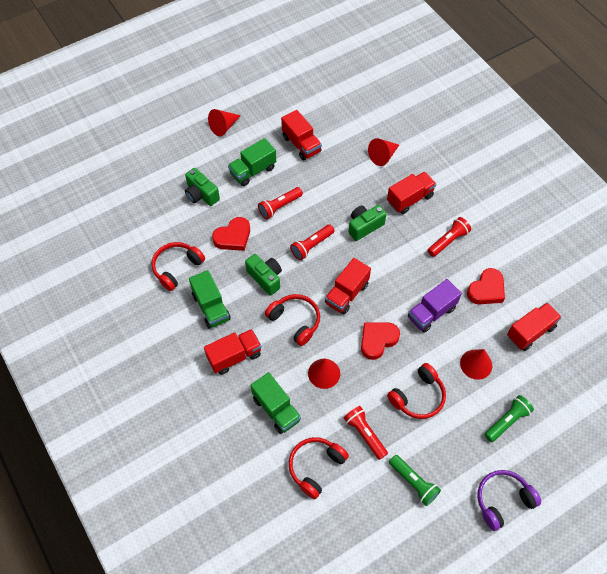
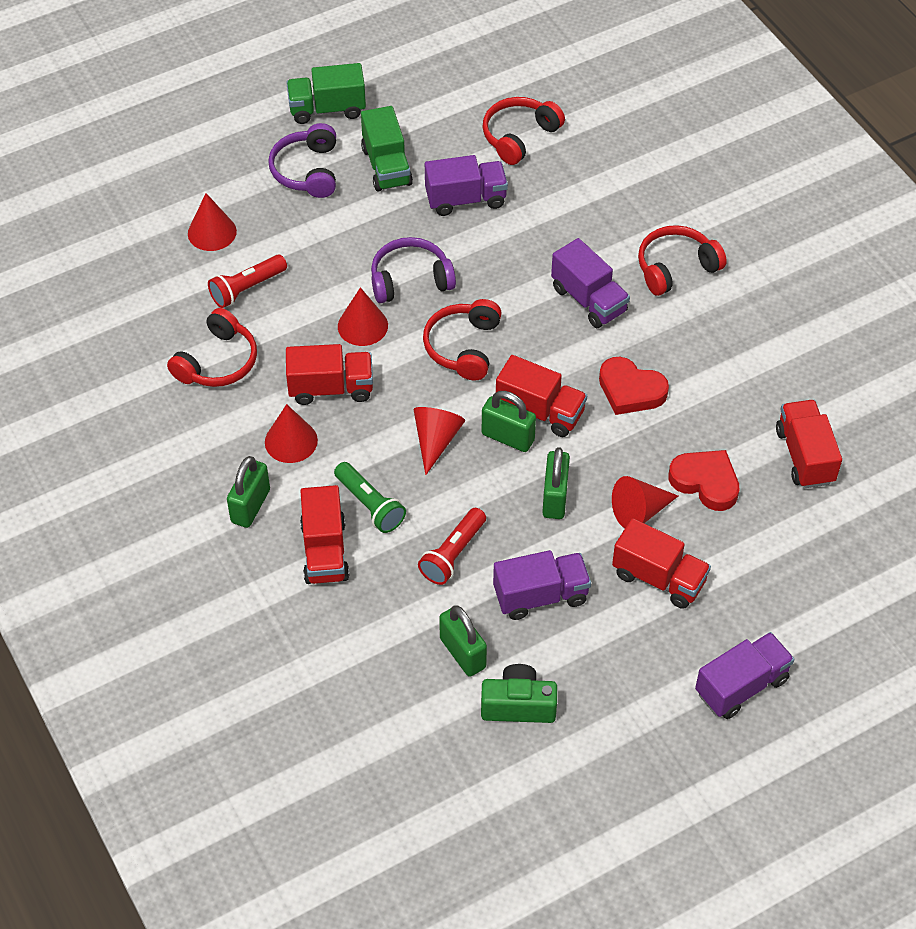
green camera: 3 -> 1
green flashlight: 2 -> 1
green padlock: 0 -> 4
green truck: 3 -> 2
purple headphones: 1 -> 2
purple truck: 1 -> 4
red cone: 4 -> 5
red flashlight: 4 -> 2
red heart: 3 -> 2

